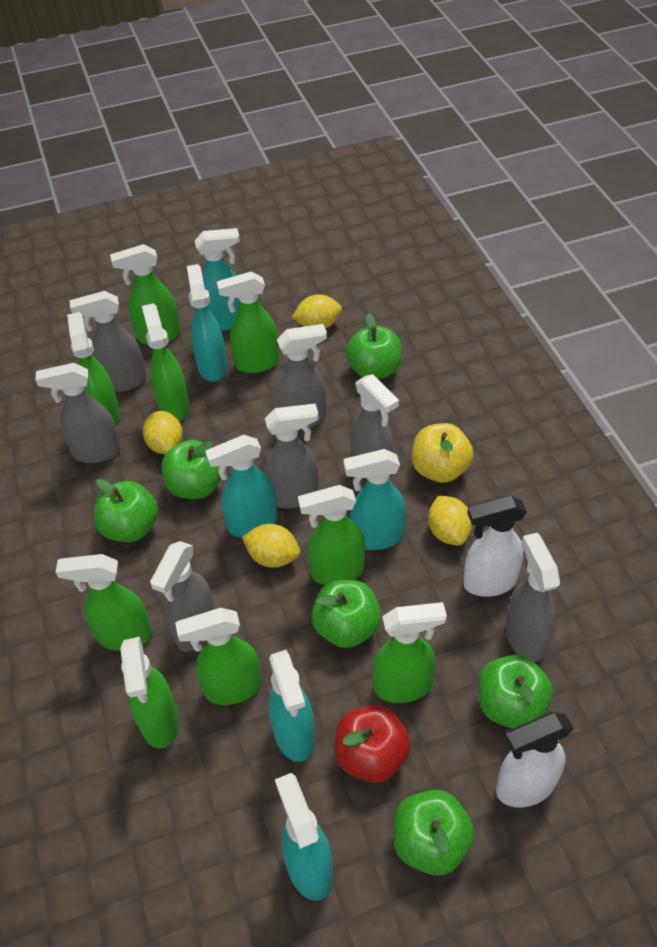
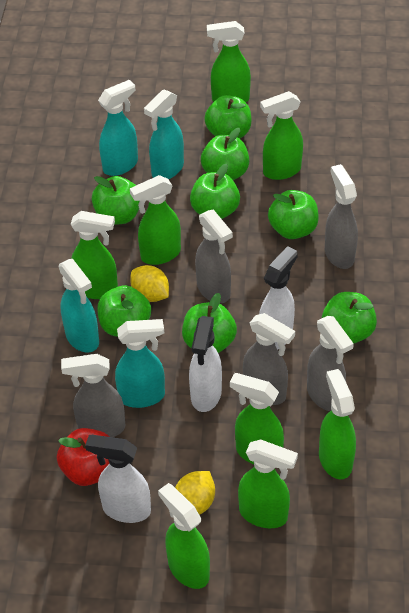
green apple: 6 -> 8
green spray bottle: 9 -> 8
grey spray bottle: 7 -> 5
turquoise spray bottle: 6 -> 4
white spray bottle: 2 -> 3
yellow apple: 1 -> 0
yellow lemon: 4 -> 2

